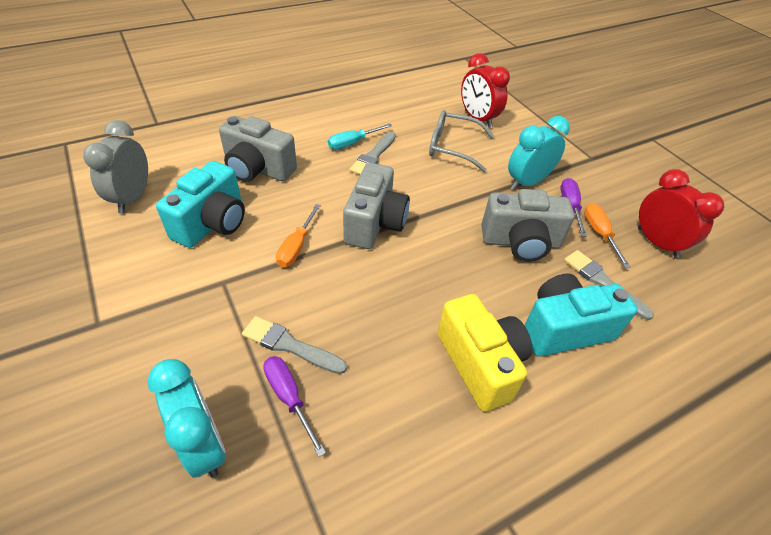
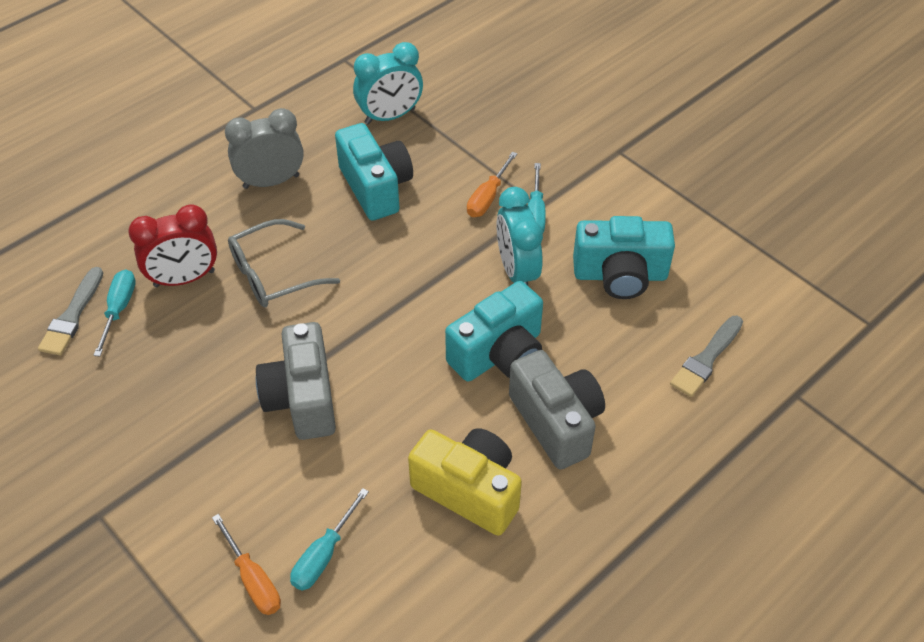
grey brush: 3 -> 2
grey camera: 3 -> 2
purple screwdriver: 2 -> 0
red clock: 2 -> 1
turquoise camera: 2 -> 3
turquoise screwdriver: 1 -> 3

